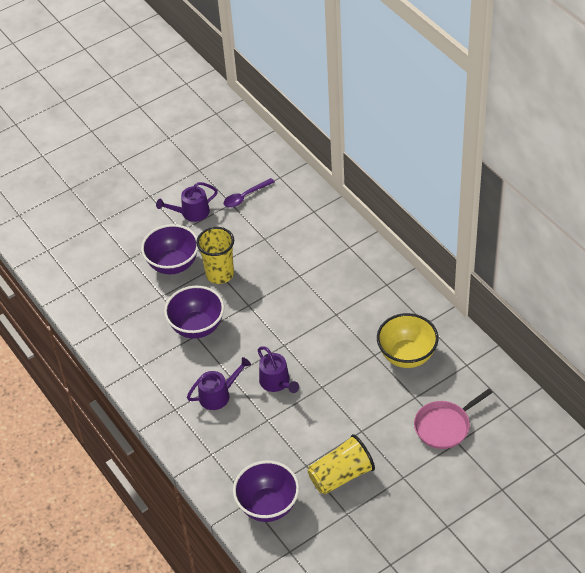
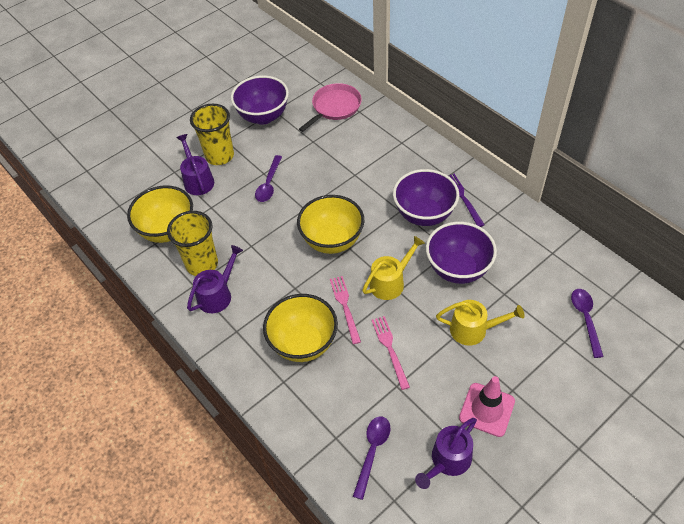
pink fork: 0 -> 2
pink traffic cone: 0 -> 1
purple fork: 0 -> 1
purple spoon: 1 -> 3
yellow bowl: 1 -> 3
yellow watering can: 0 -> 2

